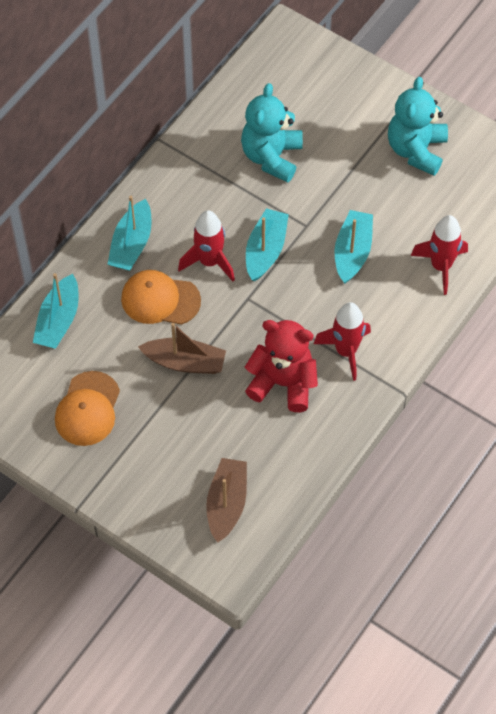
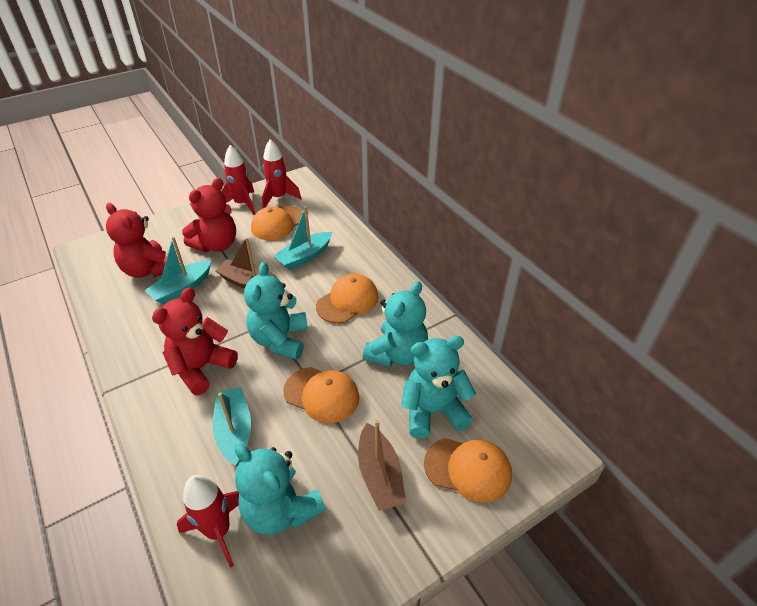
orange cap: 2 -> 4
red teddy bear: 1 -> 3
turquoise boat: 4 -> 3
turquoise teddy bear: 2 -> 4

